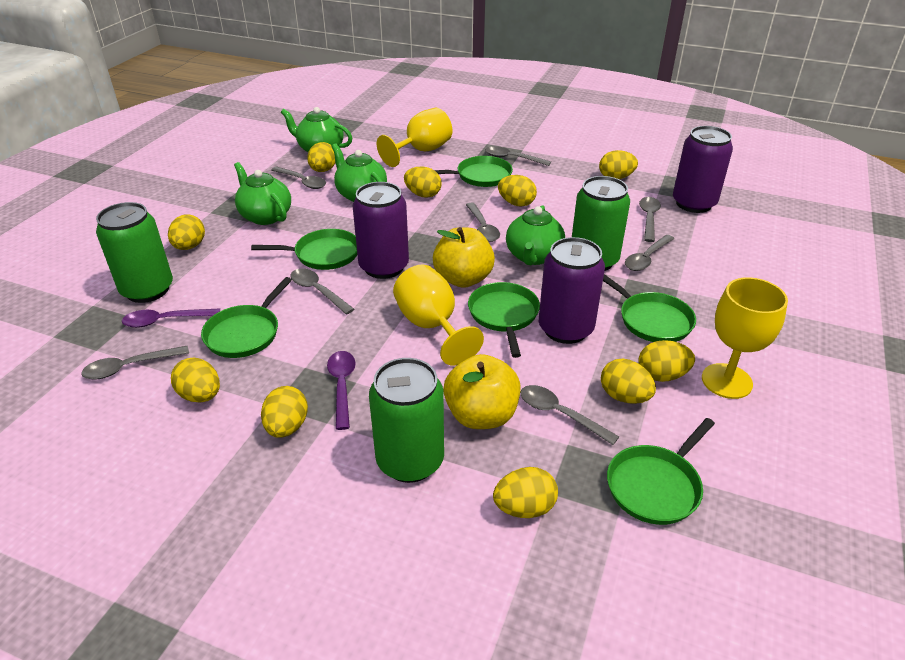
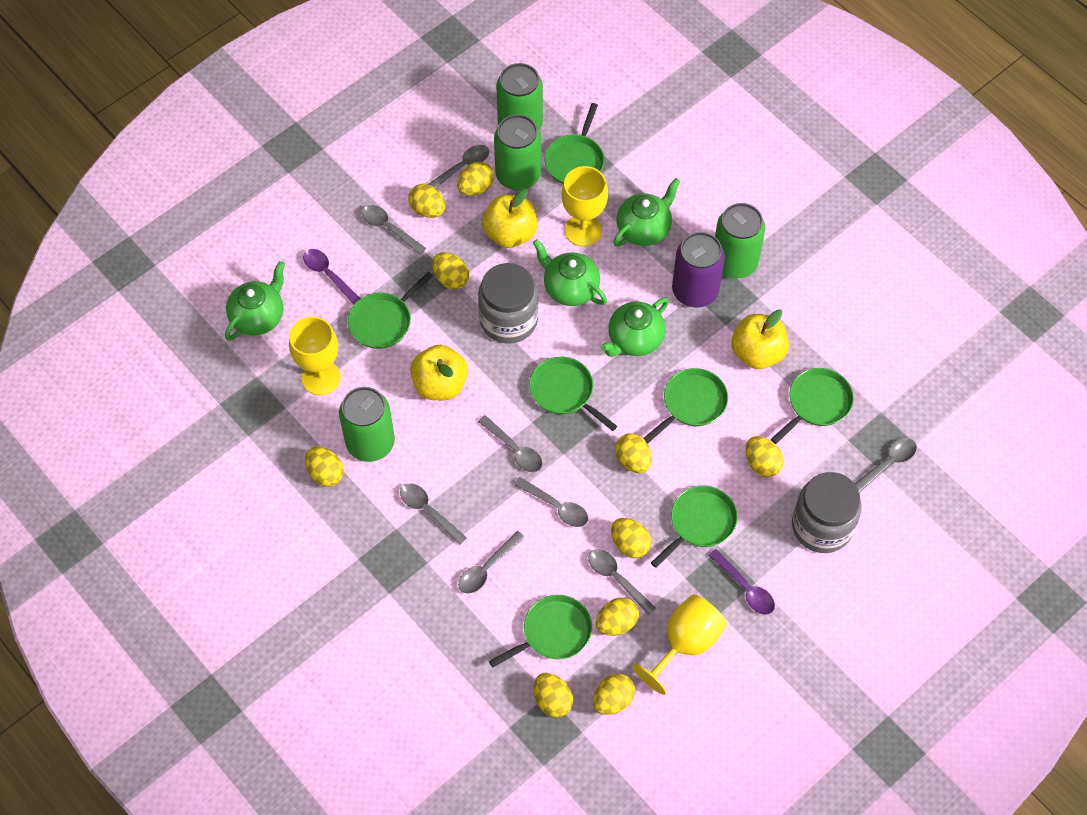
green can: 3 -> 4
green pan: 6 -> 7
grey jar: 0 -> 2
purple can: 3 -> 1
yellow apple: 2 -> 3

